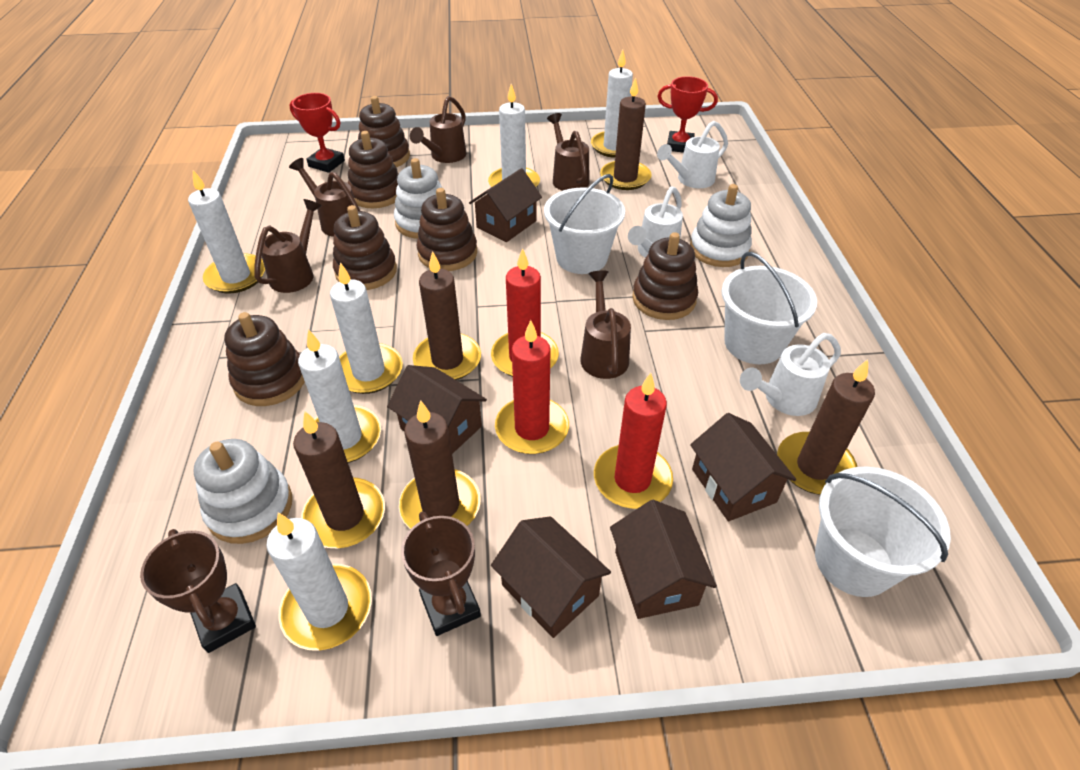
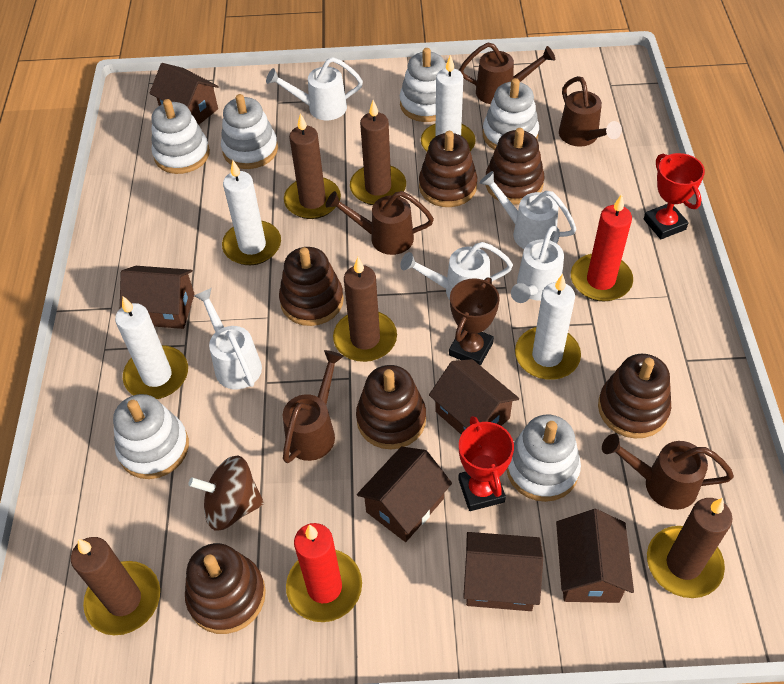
brown house: 5 -> 6
brown spinning top: 0 -> 1
brown trophy: 2 -> 1
red candle: 3 -> 2
white bucket: 3 -> 0
white candle: 6 -> 4
white stacking toy: 3 -> 6
white watering can: 3 -> 5

